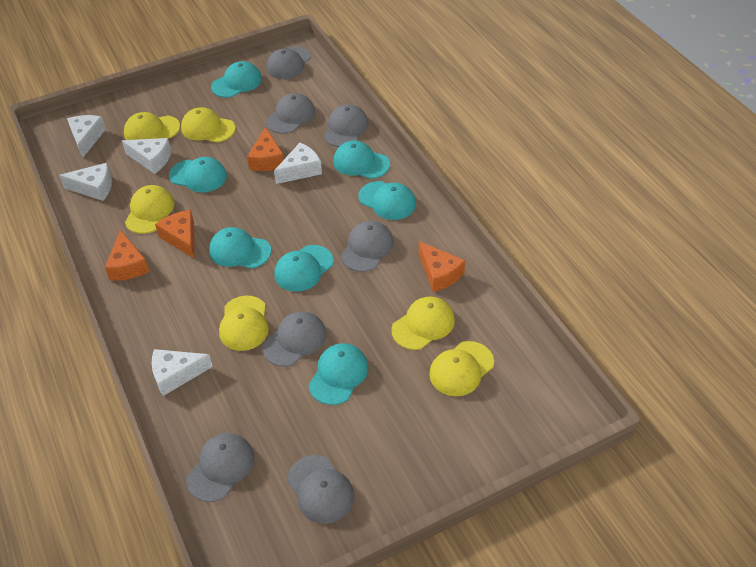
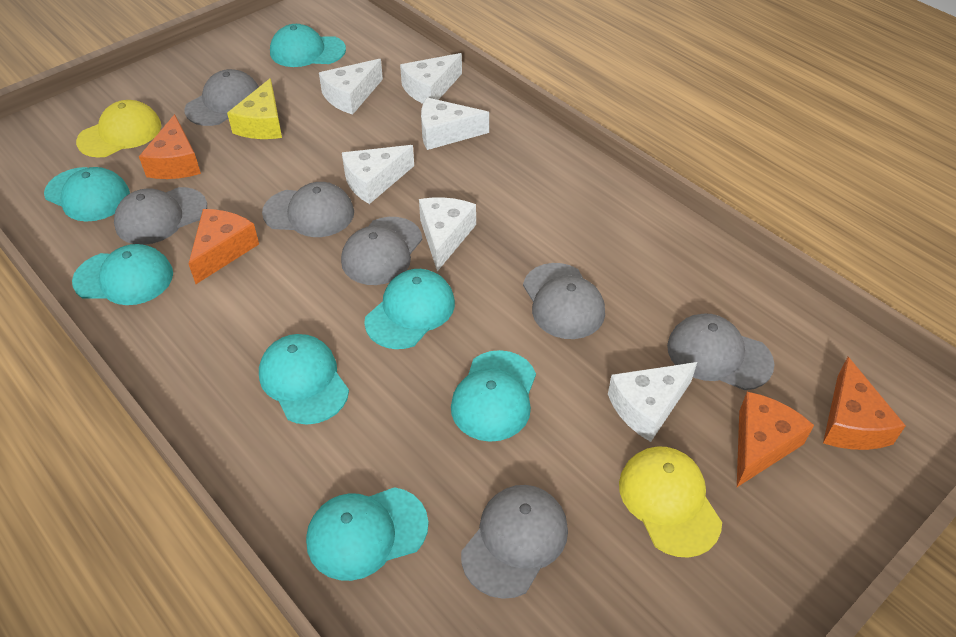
white cheese: 5 -> 6
yellow cap: 6 -> 2
yellow cheese: 0 -> 1

